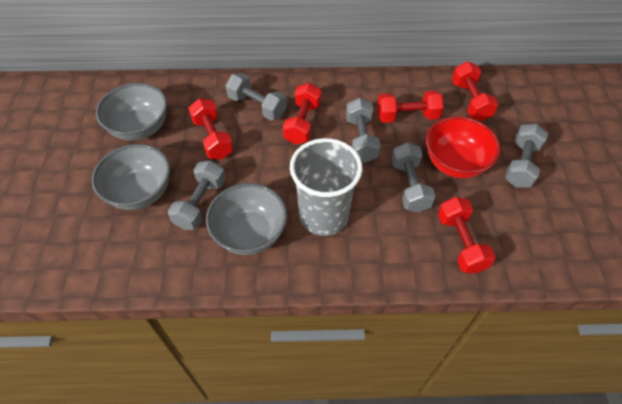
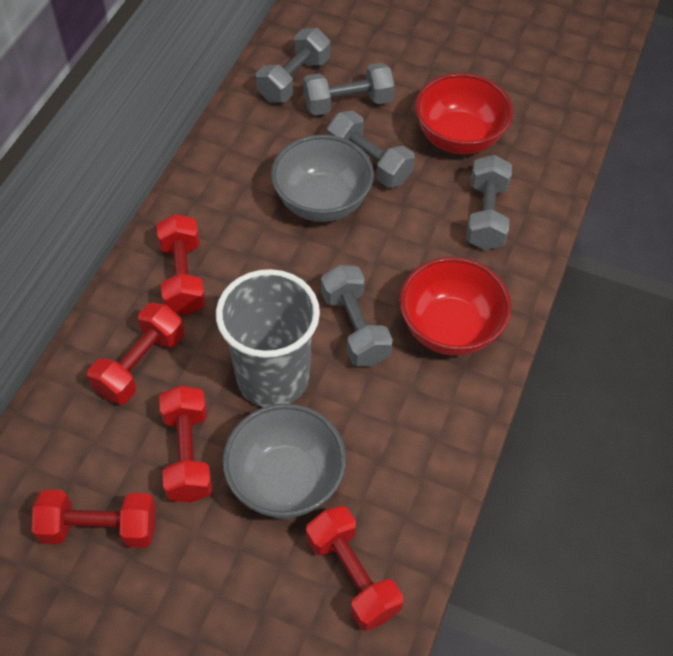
grey bowl: 3 -> 2
red bowl: 1 -> 2

